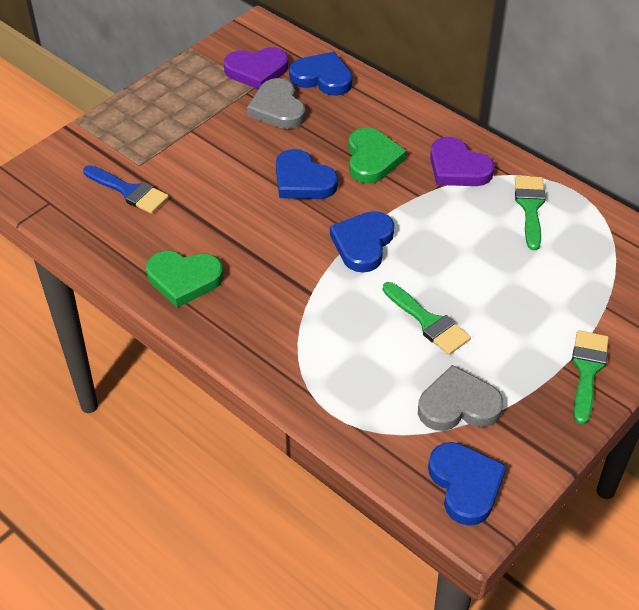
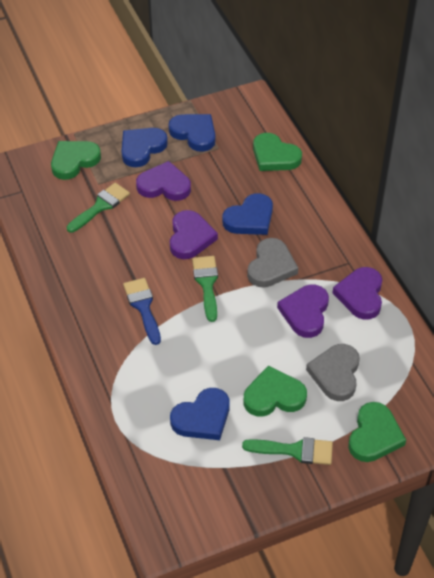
green heart: 2 -> 4
purple heart: 2 -> 4

